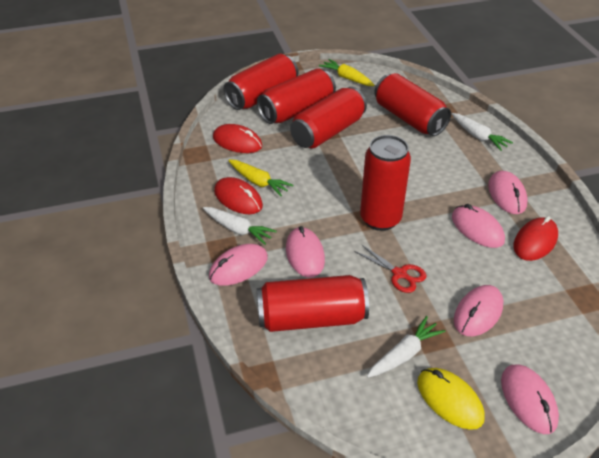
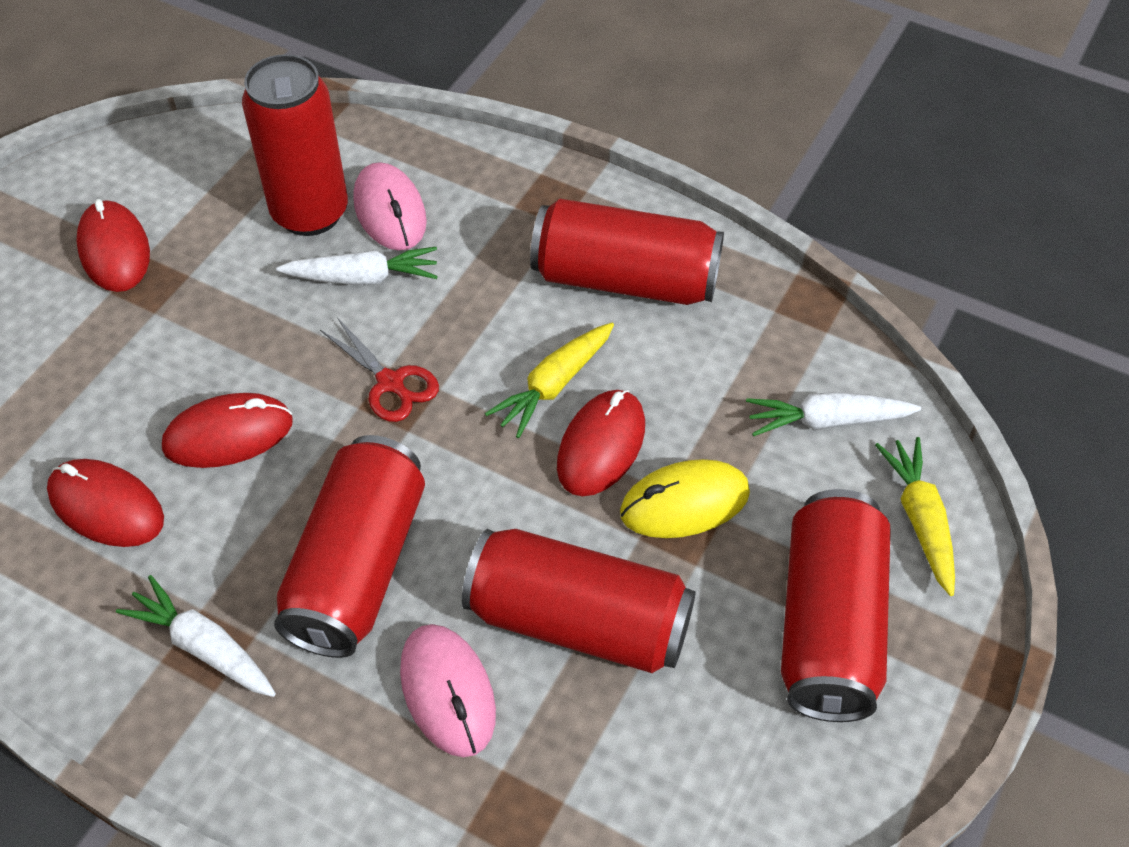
pink mouse: 6 -> 2
red can: 6 -> 5
red mouse: 3 -> 4

